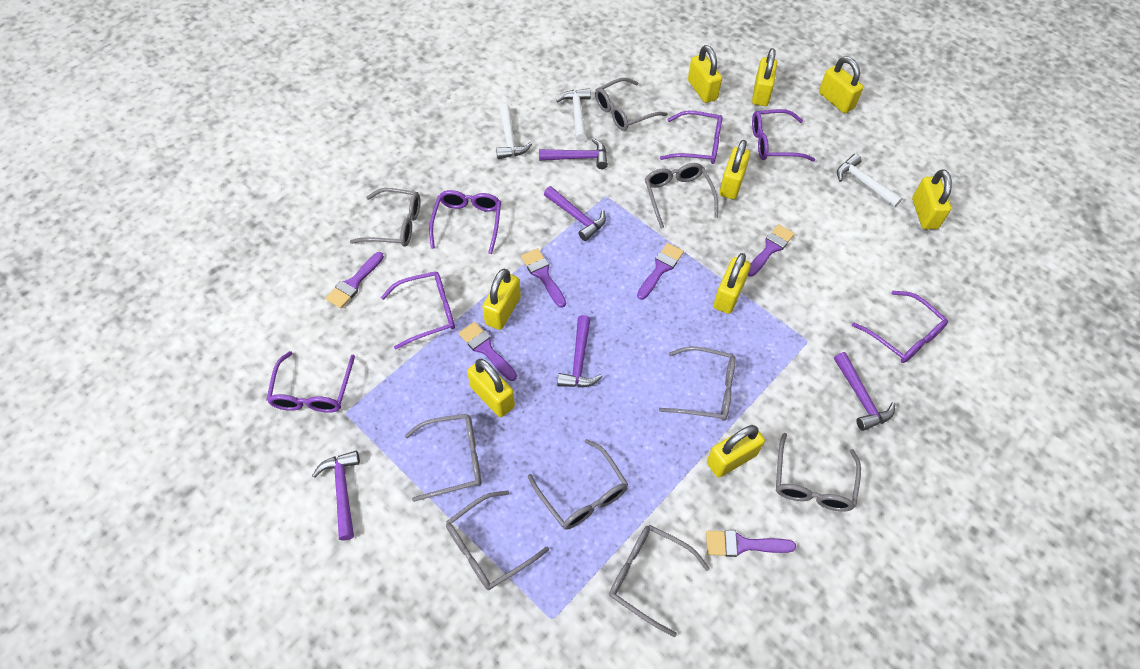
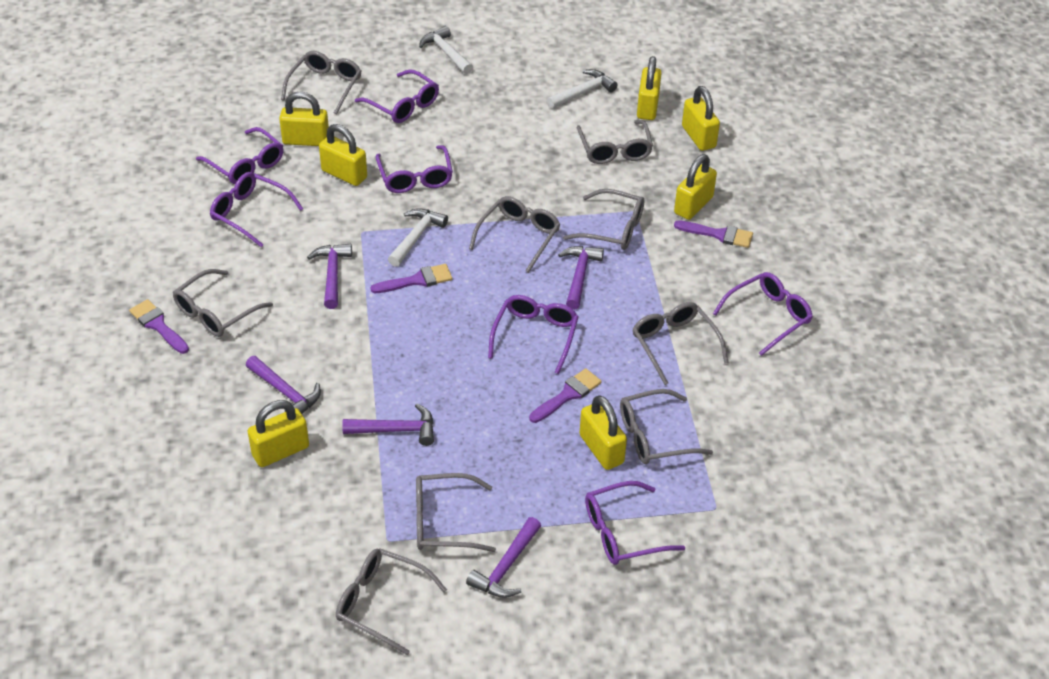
purple brush: 6 -> 4
purple glasses: 6 -> 7
yellow padlock: 9 -> 7

